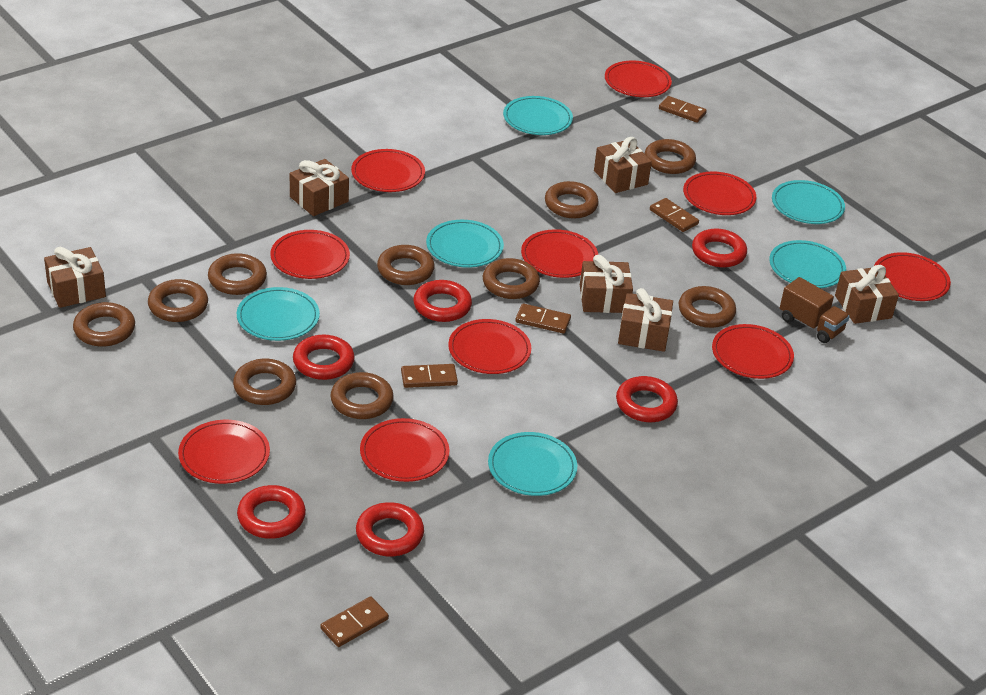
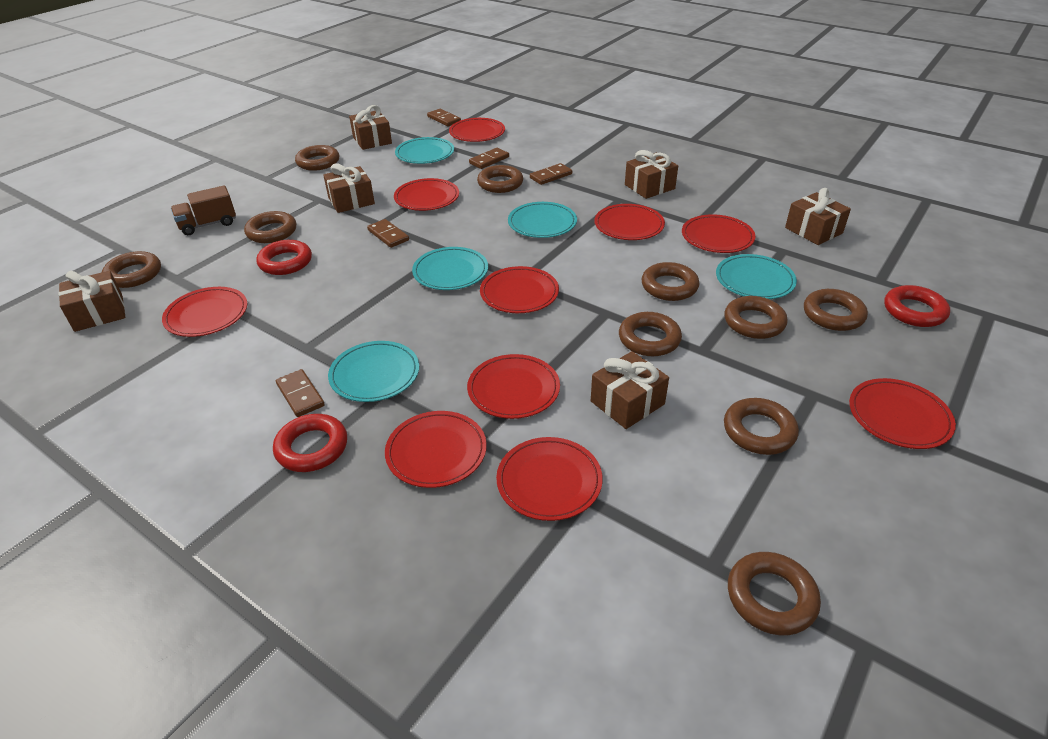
red ring: 6 -> 3
turquoise plate: 6 -> 5

